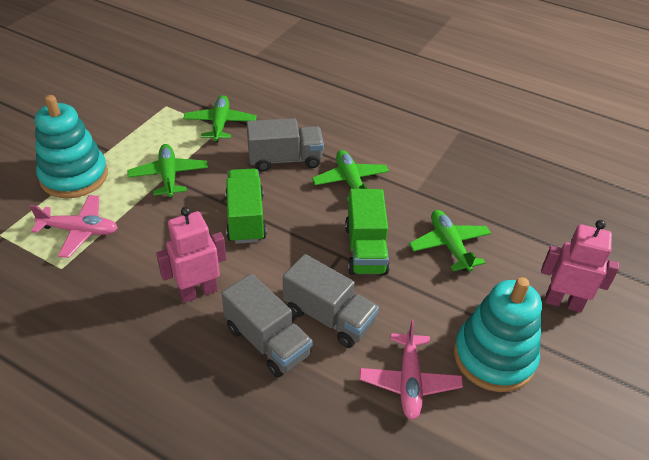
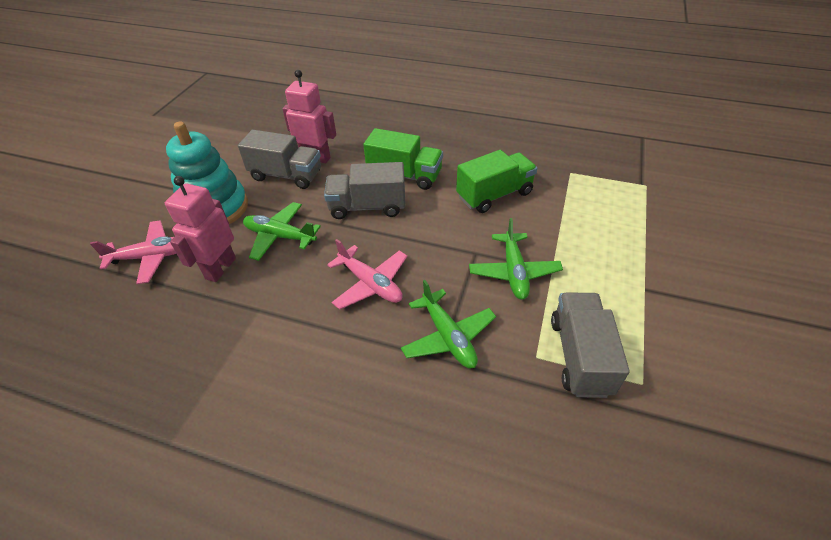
green plane: 4 -> 3
turquoise stacking toy: 2 -> 1

